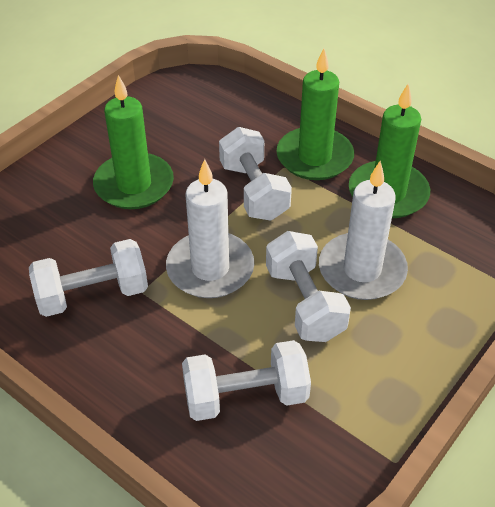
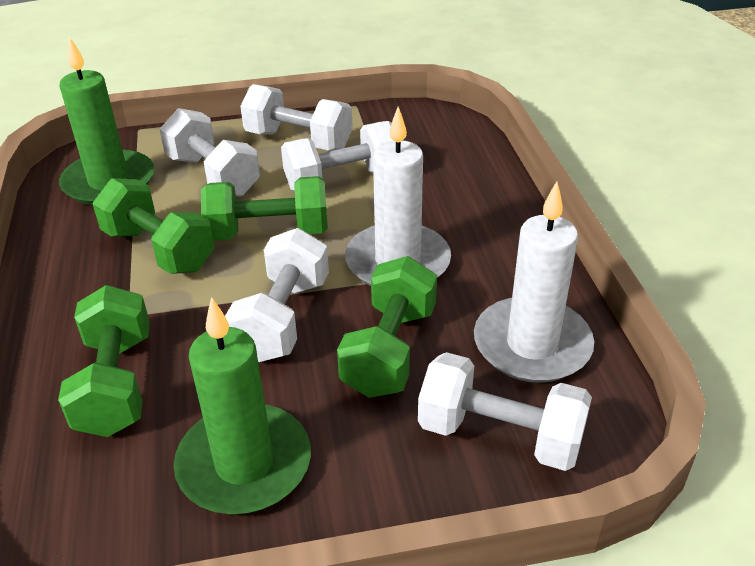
green candle: 3 -> 2
green dumbbell: 0 -> 4
white dumbbell: 4 -> 5

